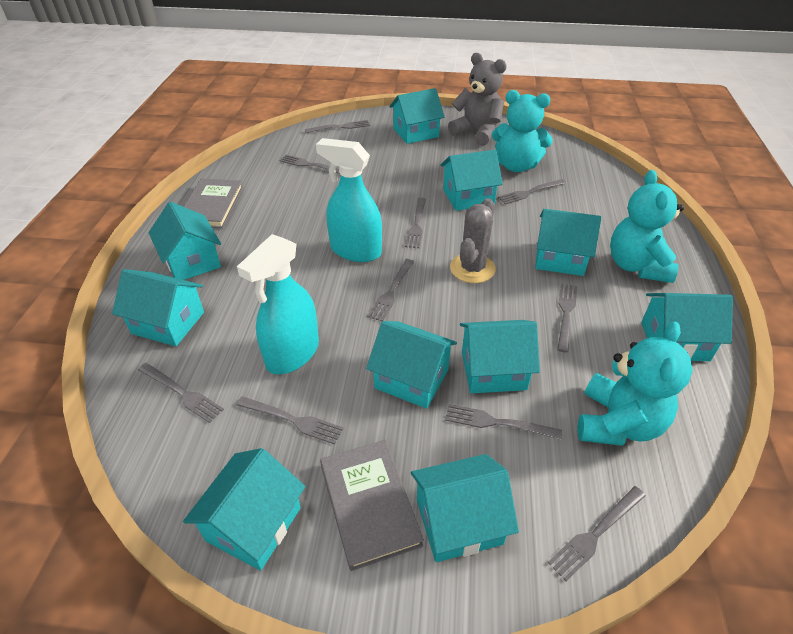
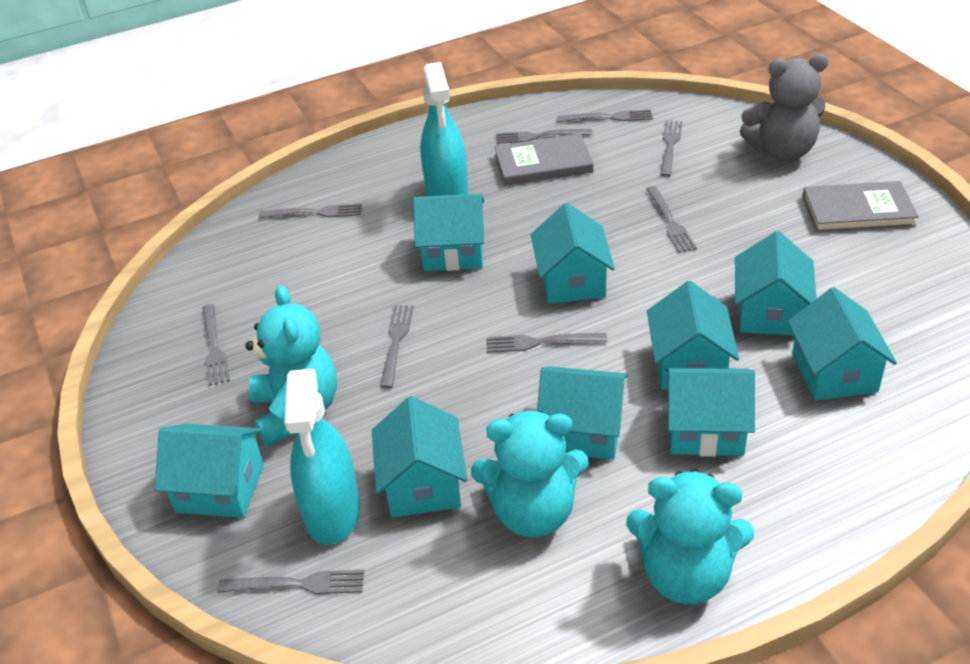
grey cactus: 1 -> 0
grey fork: 10 -> 9
turquoise house: 10 -> 9

